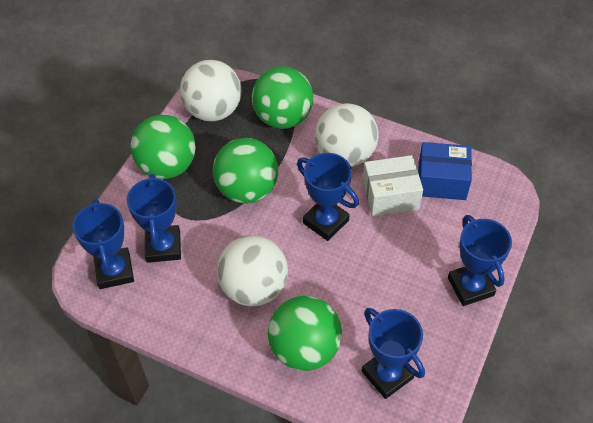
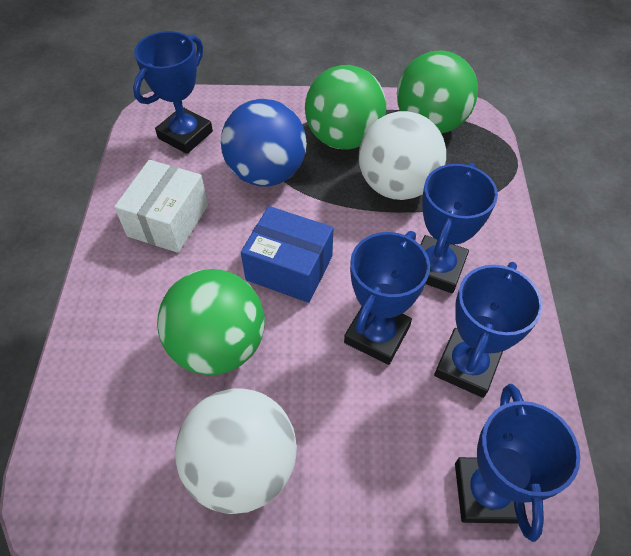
blue ball: 0 -> 1
green ball: 4 -> 3
white ball: 3 -> 2

